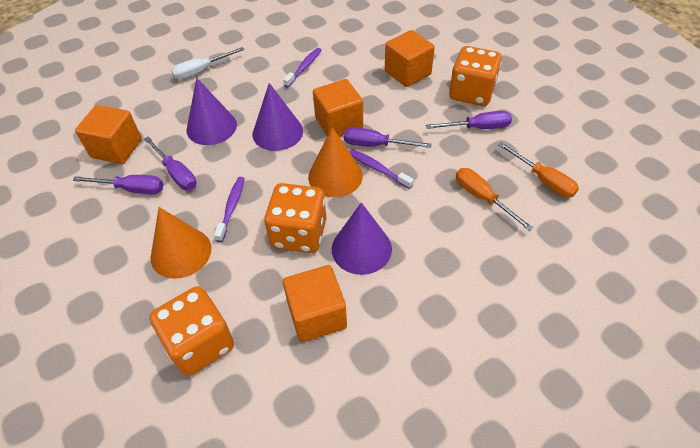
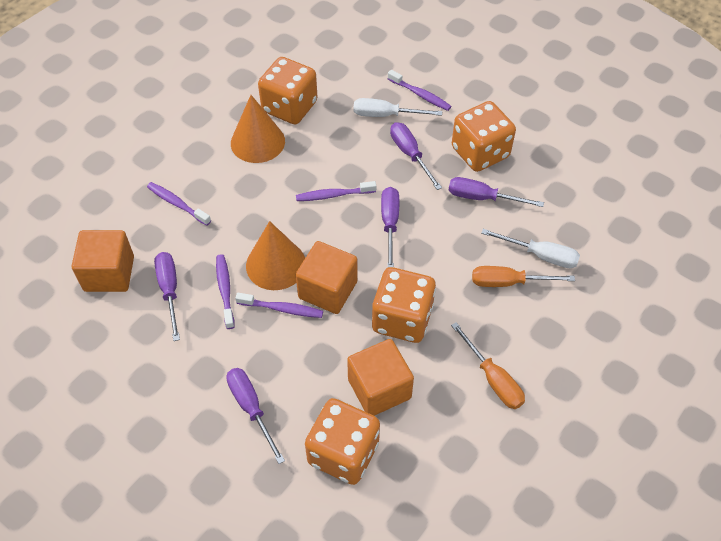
orange cube: 4 -> 3
orange dice: 3 -> 4
purple cone: 3 -> 0
purple screwdriver: 4 -> 5
purple toothbrush: 3 -> 5
white screwdriver: 1 -> 2

